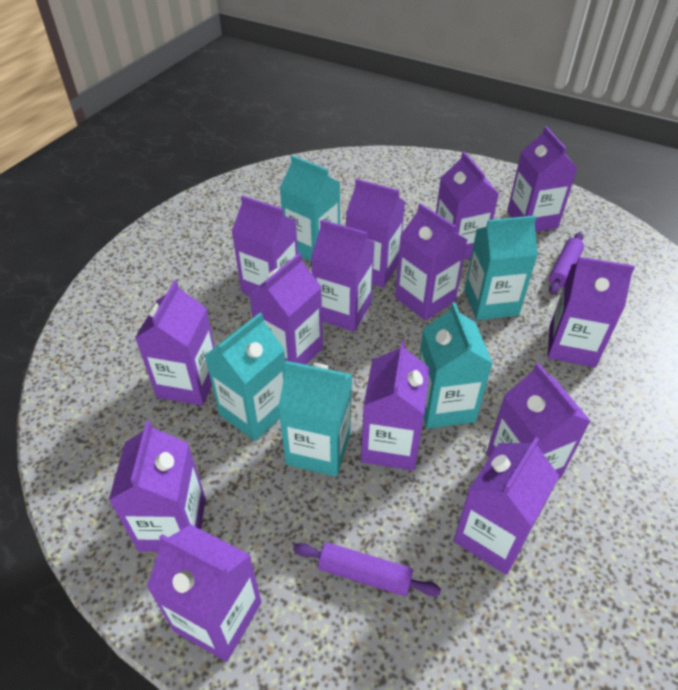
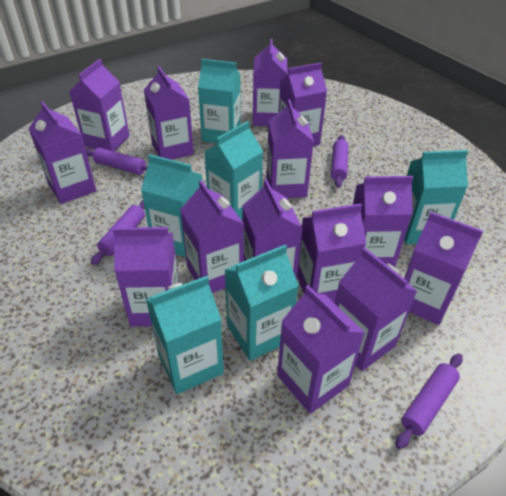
purple rolling pin: 2 -> 4
turquoise carton: 5 -> 6

